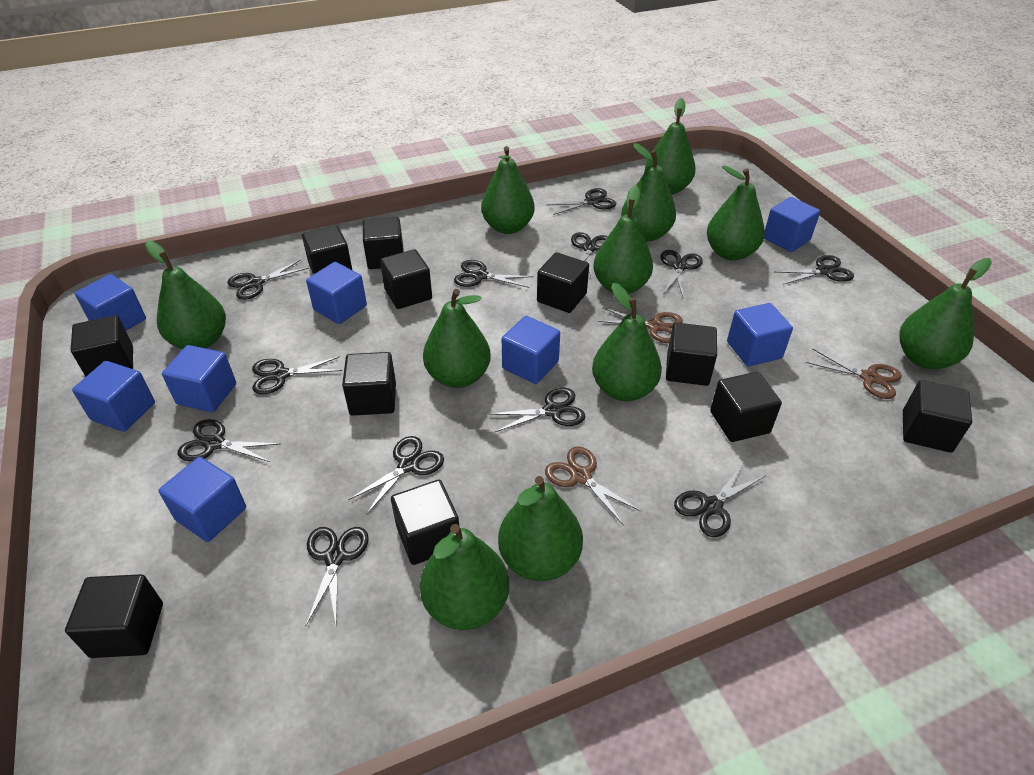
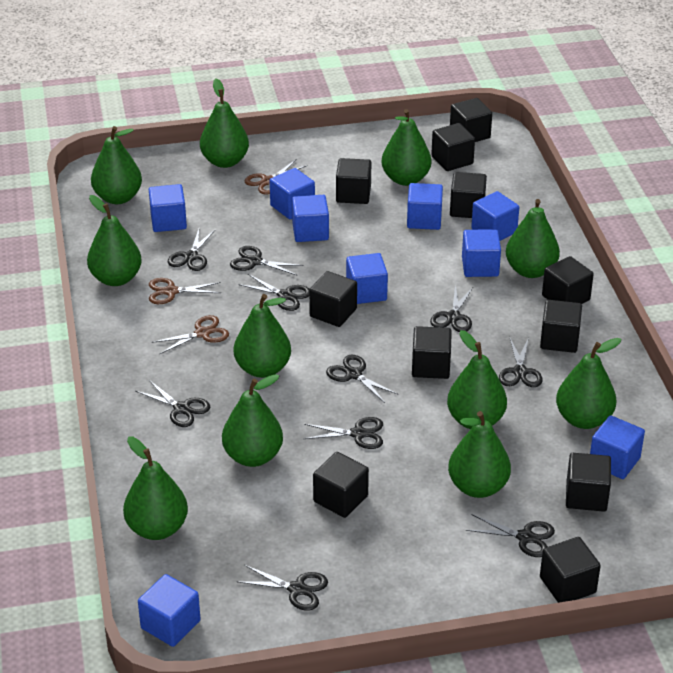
black scissors: 12 -> 10
blue cube: 8 -> 9

